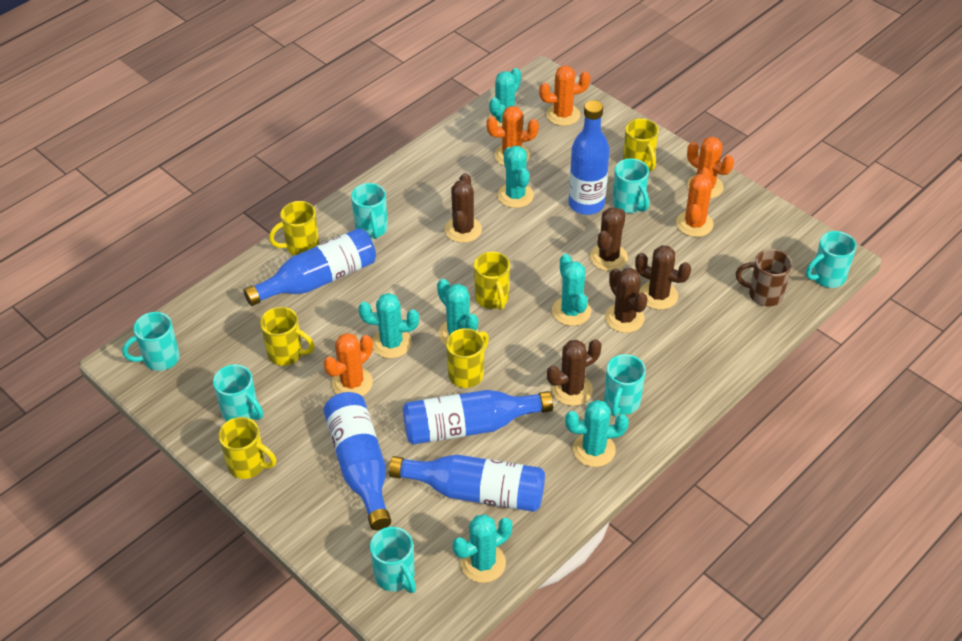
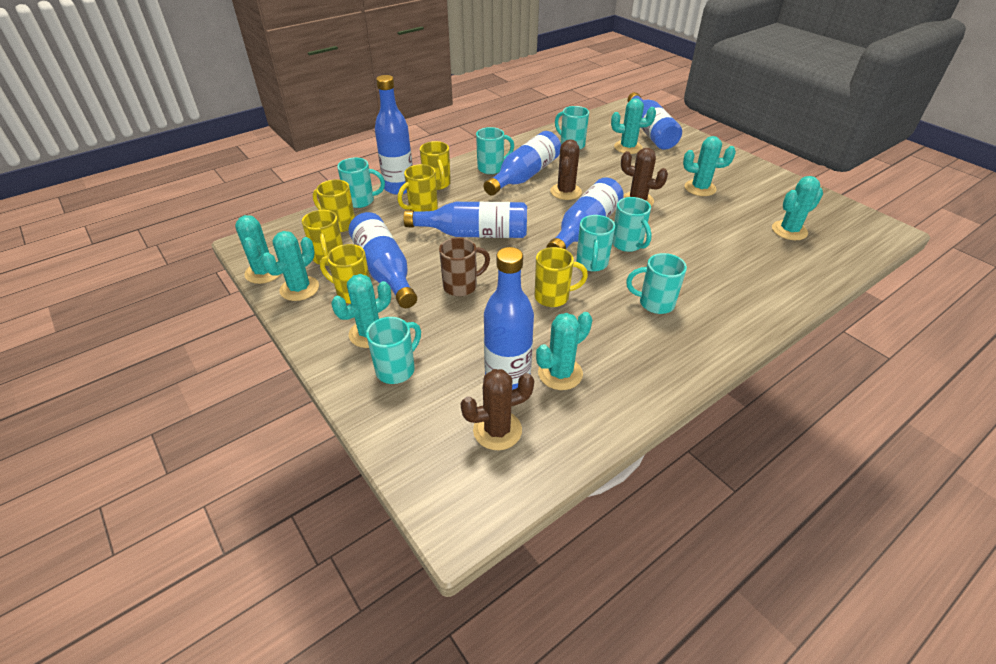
blue bottle: 5 -> 7
brown cactus: 5 -> 3
orange cactus: 5 -> 0

